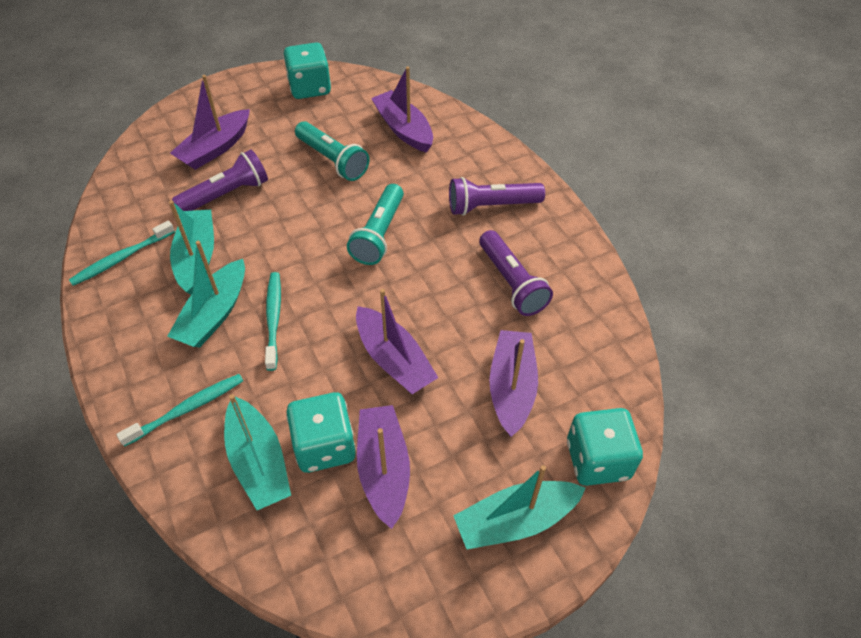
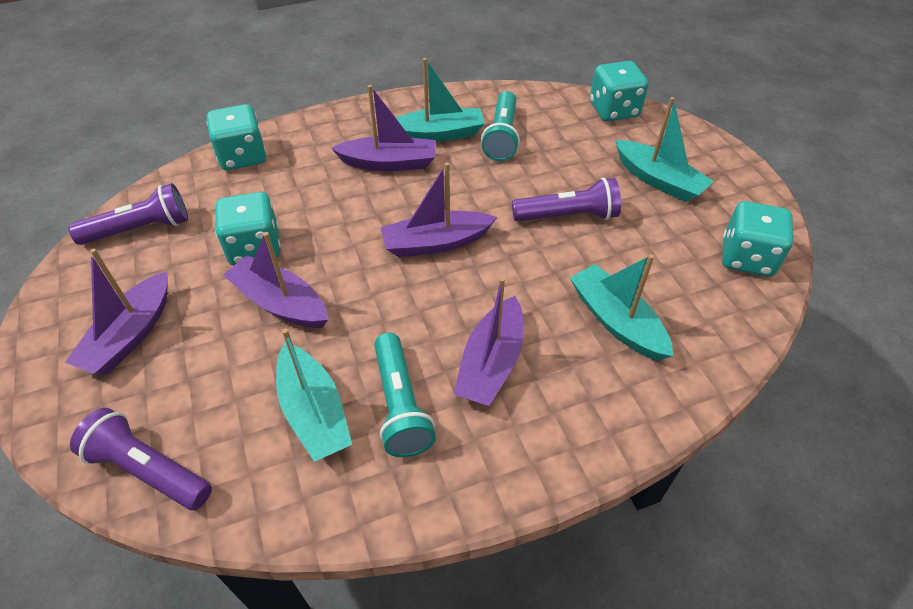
turquoise dice: 3 -> 4
turquoise toothbrush: 3 -> 0

